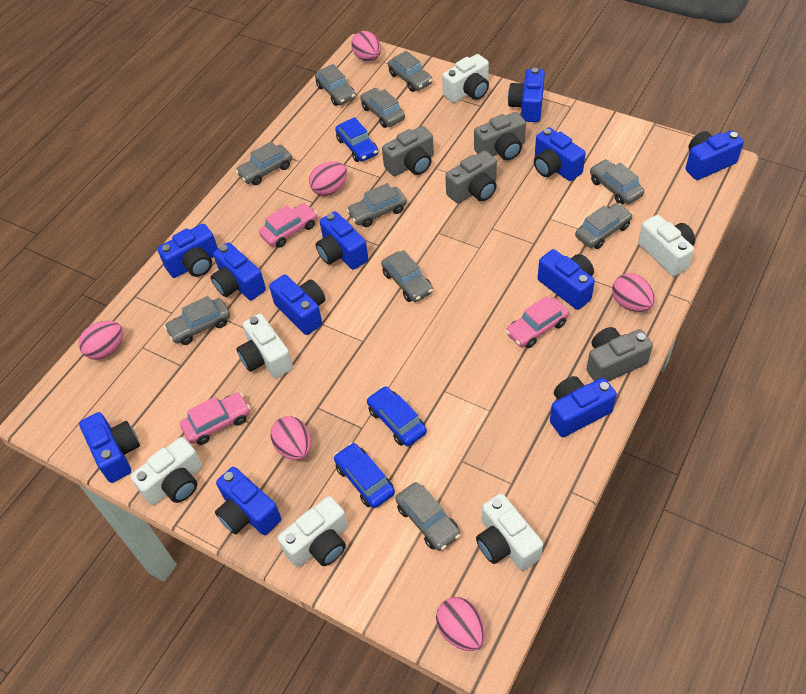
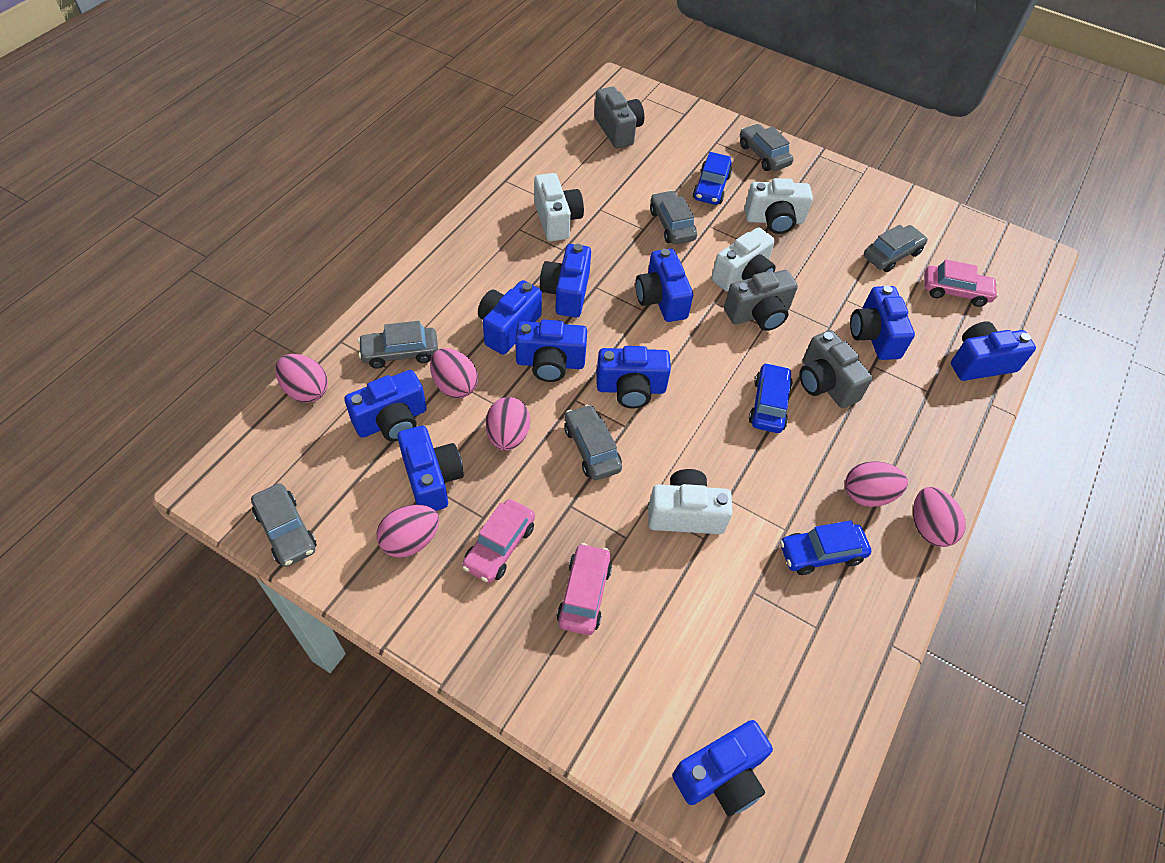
blue camera: 11 -> 10
grey camera: 4 -> 3
grey car: 10 -> 6
white camera: 6 -> 4

